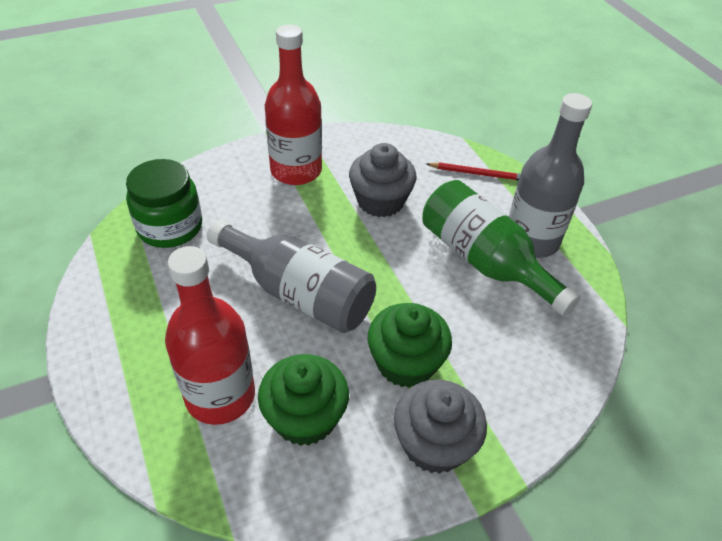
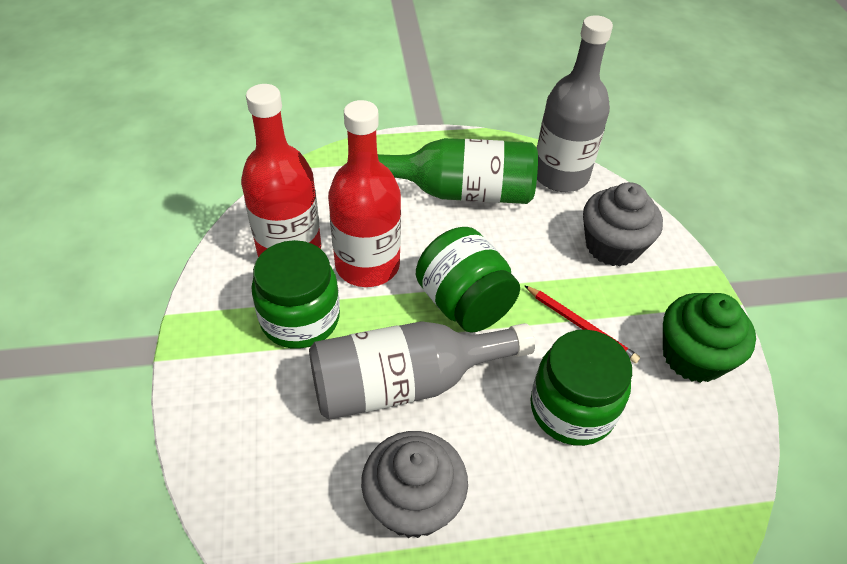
green cupcake: 2 -> 1
green jar: 1 -> 3

